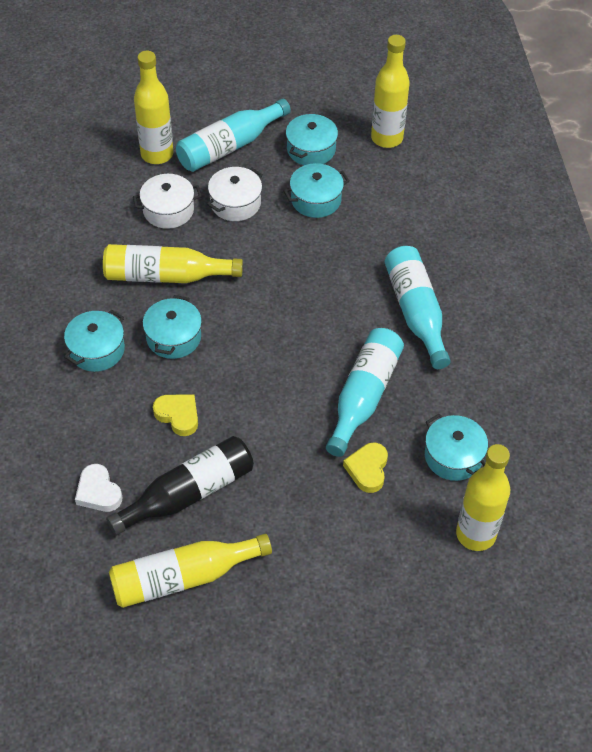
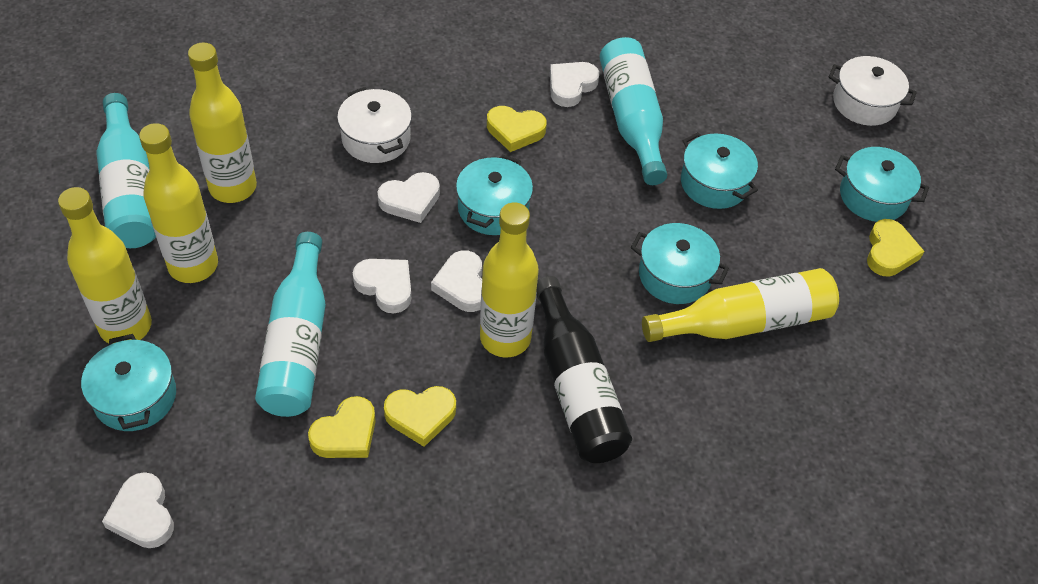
white heart: 1 -> 5
yellow heart: 2 -> 4

